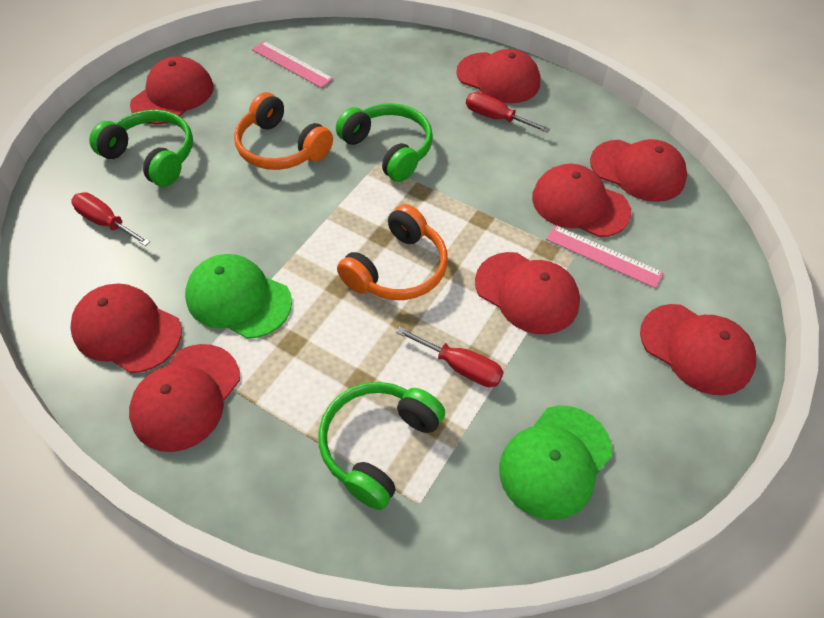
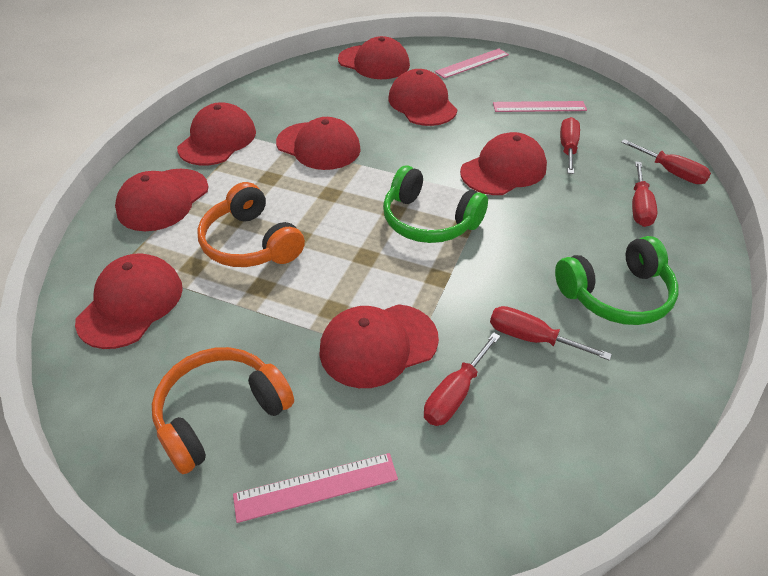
green cap: 2 -> 0
green headphones: 3 -> 2
pink ruler: 2 -> 3
red screwdriver: 3 -> 5

